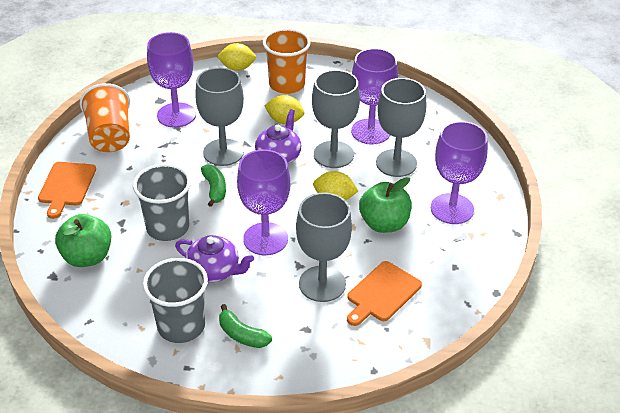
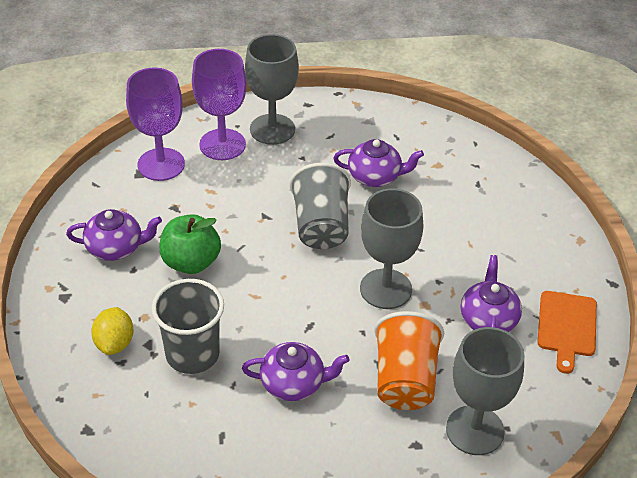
green apple: 2 -> 1
green banana: 2 -> 0
grey goblet: 4 -> 3
orange cup: 2 -> 1
orange cutting board: 2 -> 1
purple goblet: 4 -> 2
purple teapot: 2 -> 4
yellow lemon: 3 -> 1

